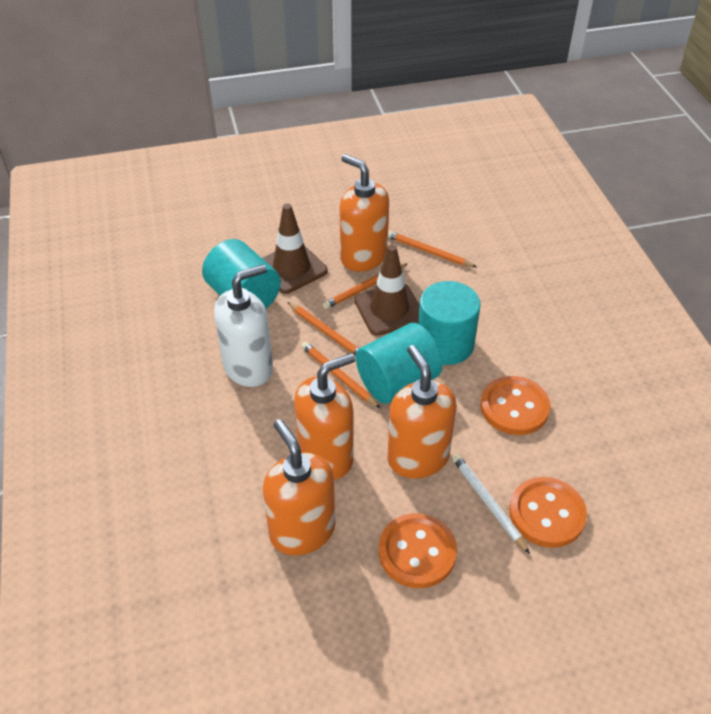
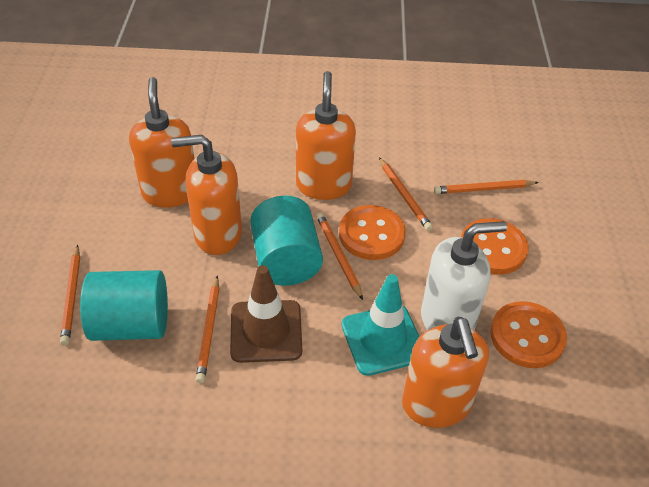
brown traffic cone: 2 -> 1
orange pencil: 4 -> 5
turquoise cylinder: 3 -> 2
turquoise traffic cone: 0 -> 1
white pencil: 1 -> 0

